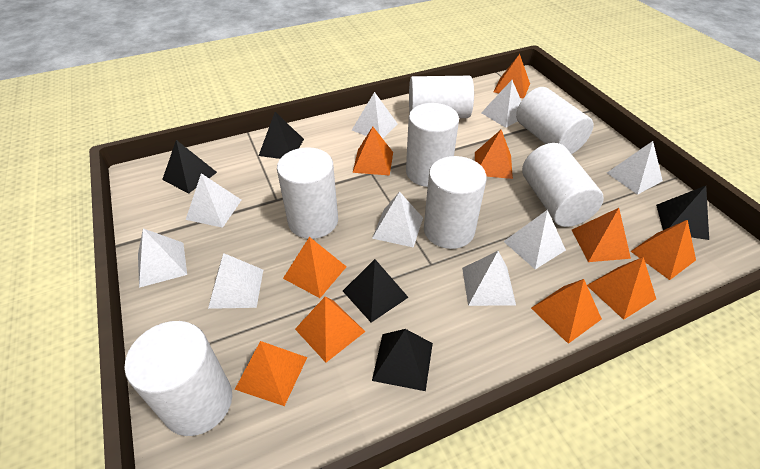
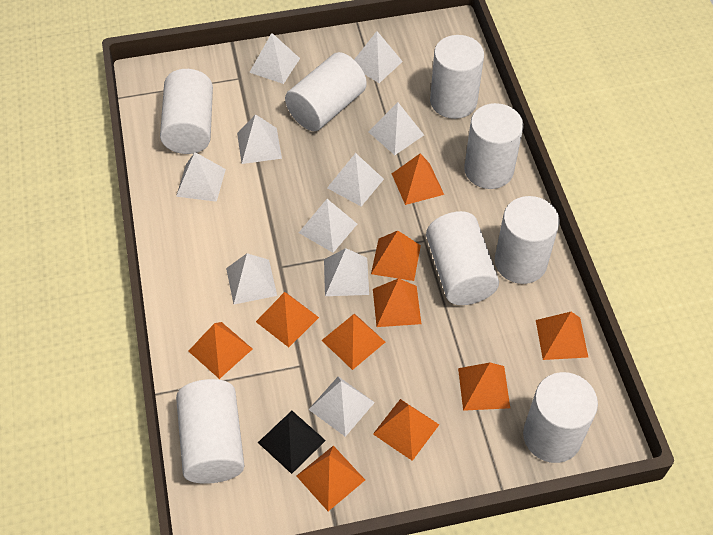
black pyramid: 5 -> 1
white cylinder: 7 -> 8
white pyramid: 9 -> 10

